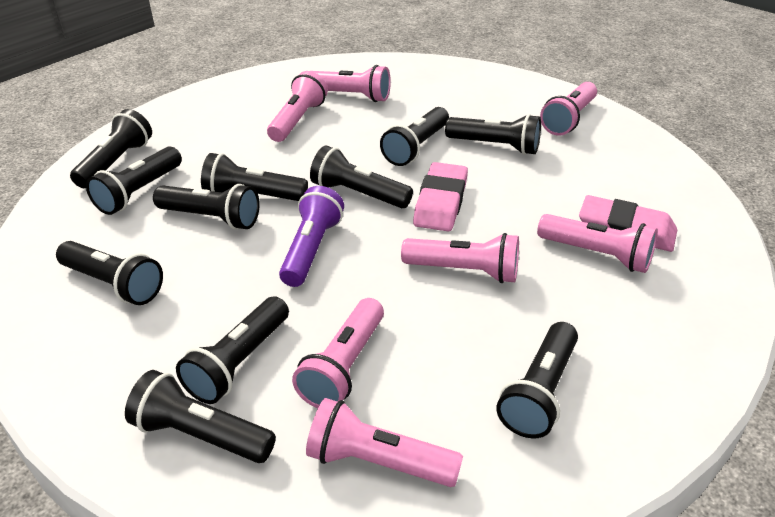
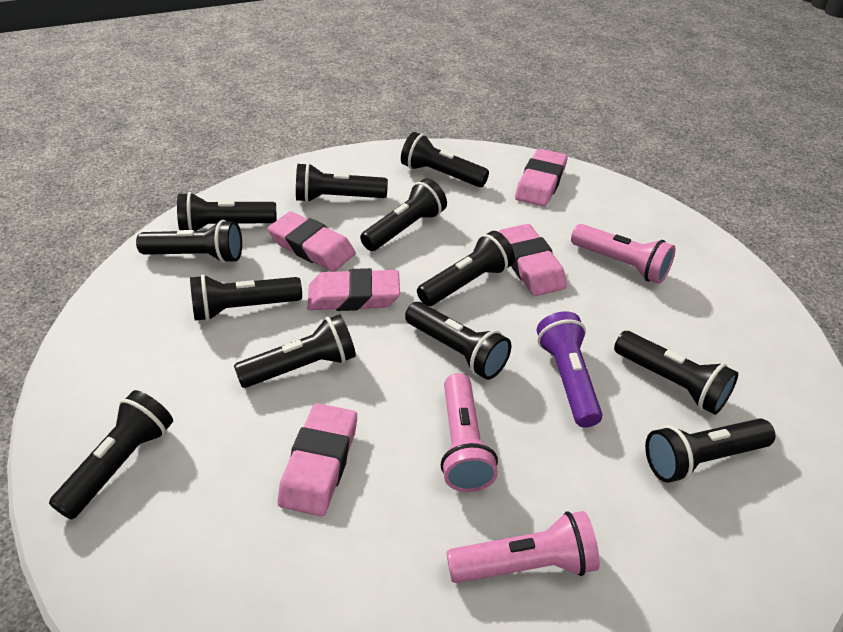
black flashlight: 11 -> 12
pink eraser: 2 -> 5
pink flashlight: 7 -> 3

